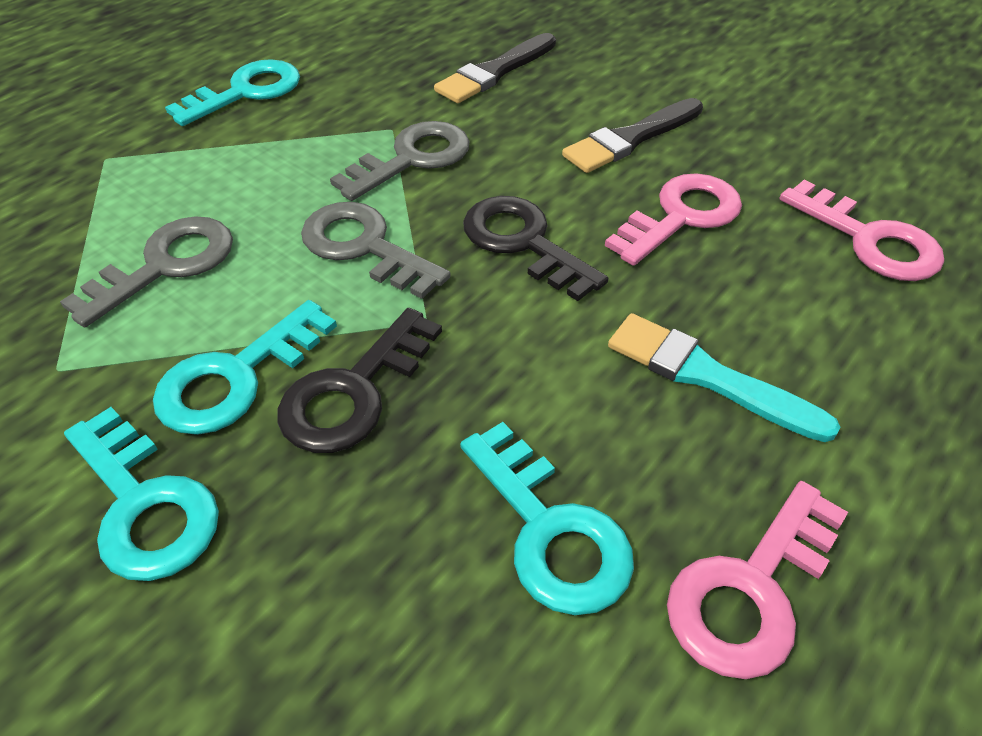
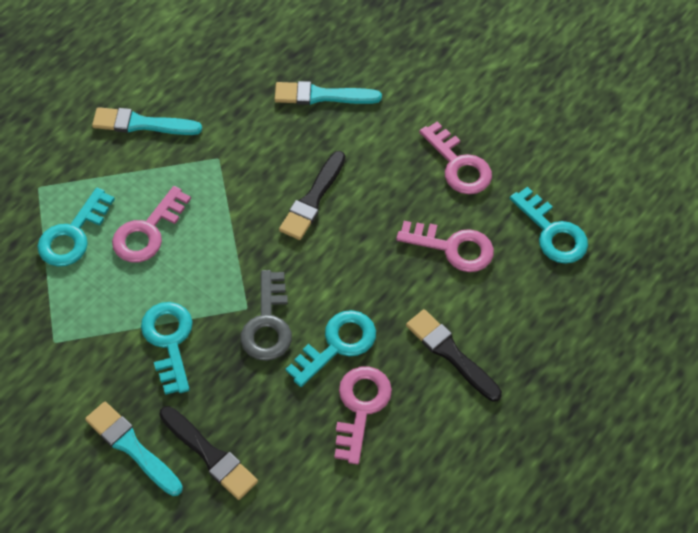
black brush: 2 -> 3
black key: 2 -> 0
grey key: 3 -> 1
pink key: 3 -> 4
turquoise brush: 1 -> 3

